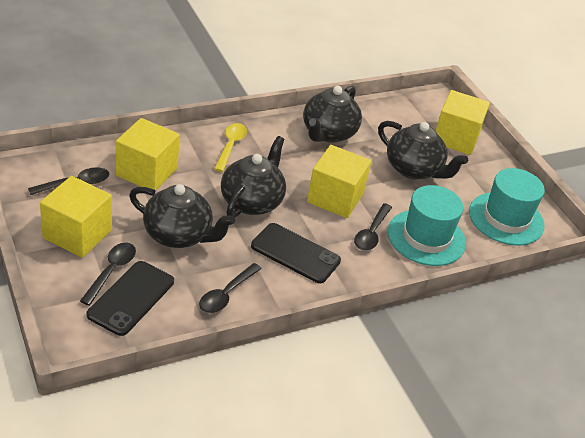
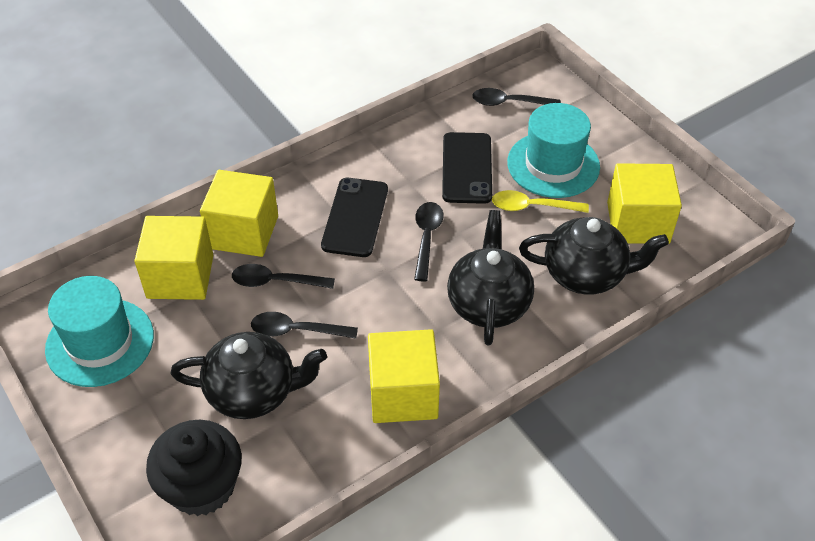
black cupcake: 0 -> 1
black teapot: 4 -> 3

